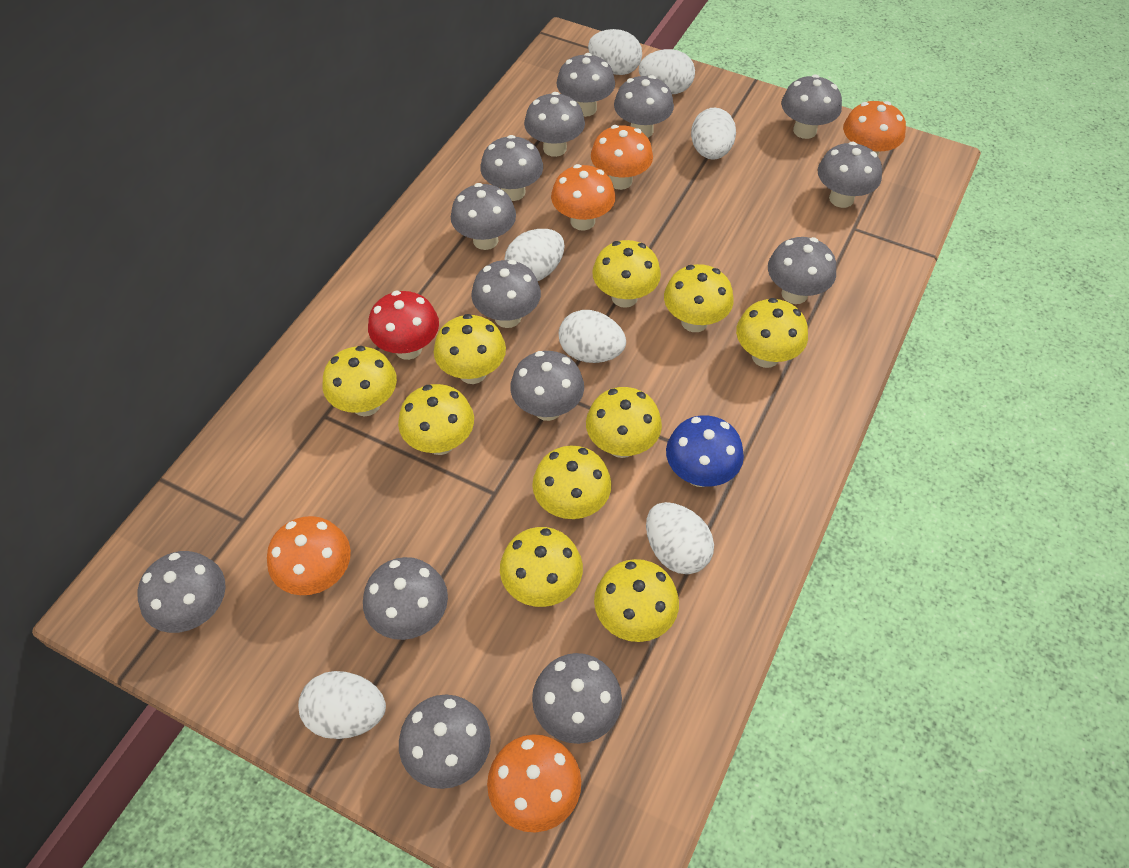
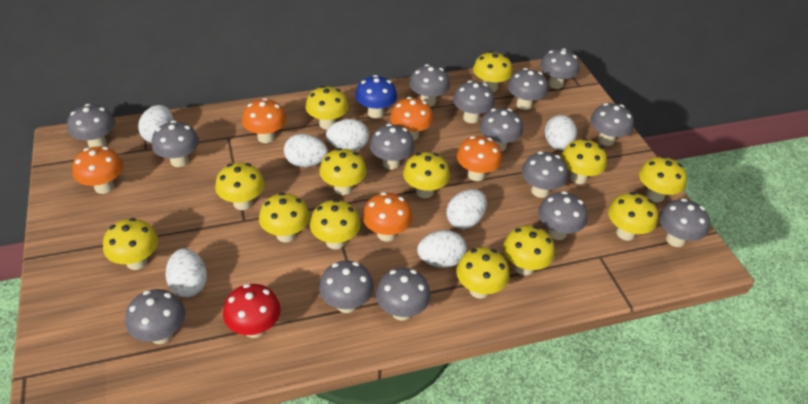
grey mushroom: 14 -> 15
yellow mushroom: 10 -> 13

